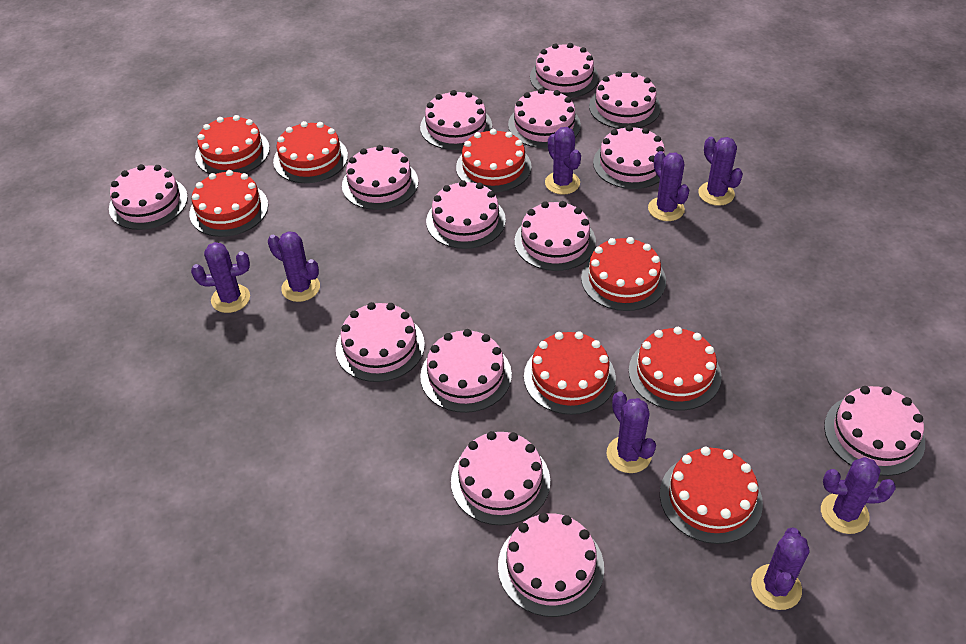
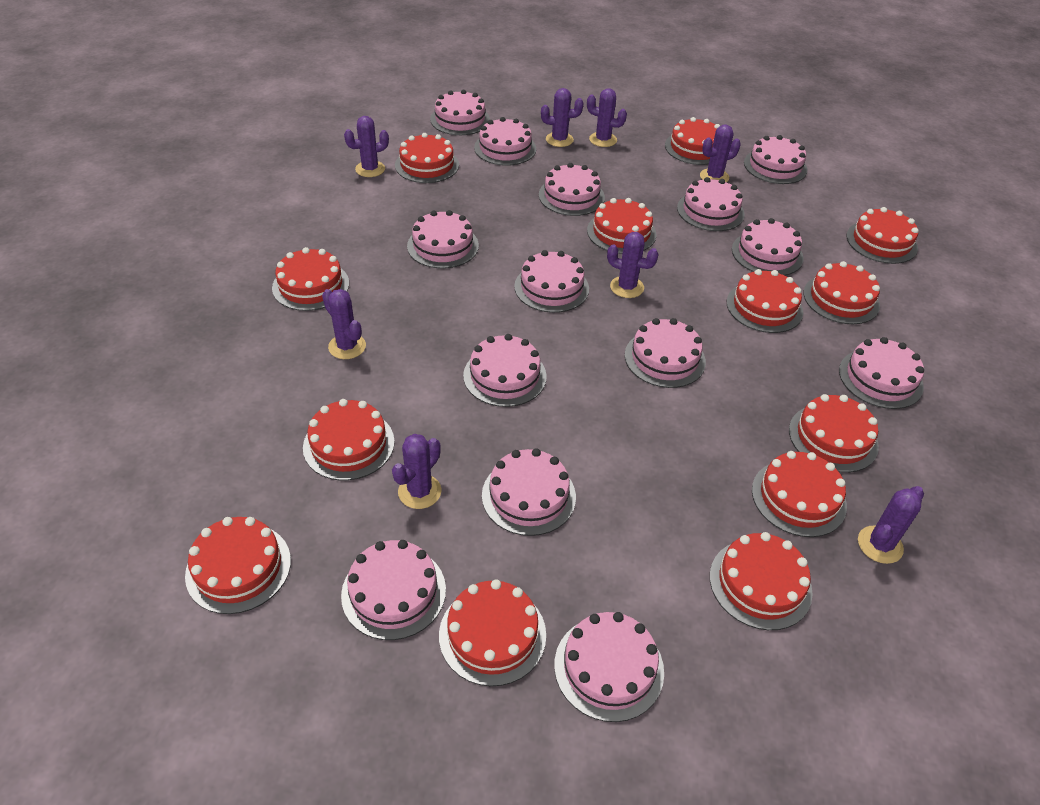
red cake: 8 -> 13

